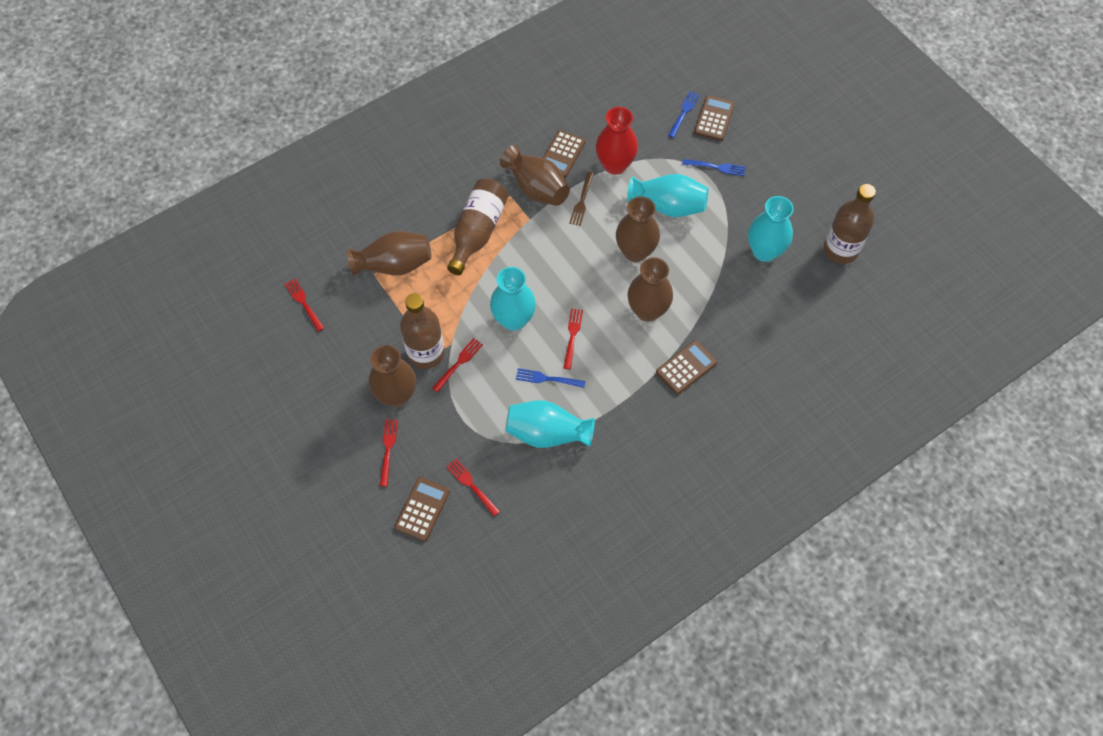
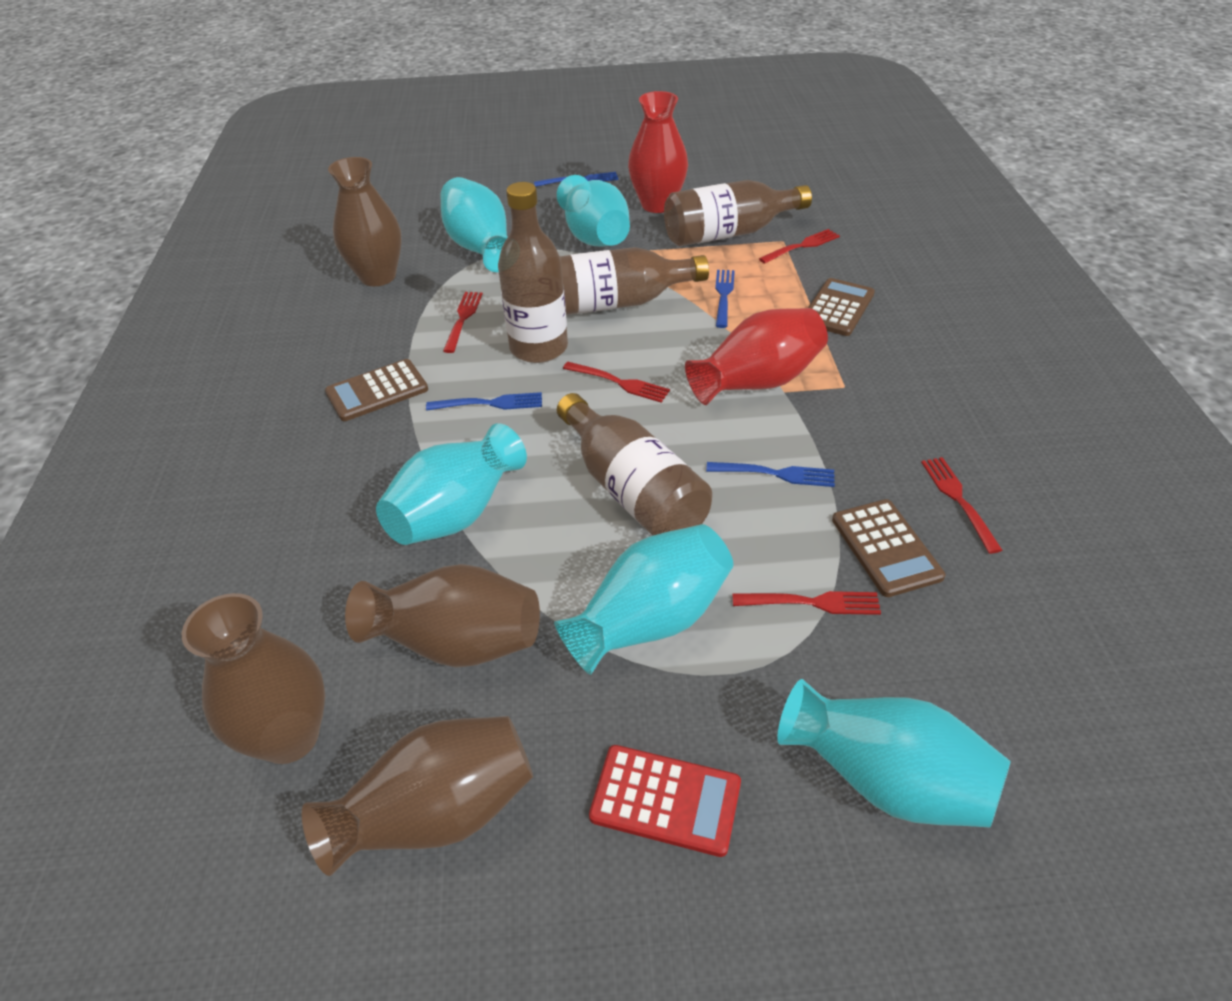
blue fork: 3 -> 4
brown bottle: 3 -> 4
brown calculator: 4 -> 3
brown fork: 1 -> 0
brown vase: 5 -> 4
red calculator: 0 -> 1
red vase: 1 -> 2
turquoise vase: 4 -> 5

